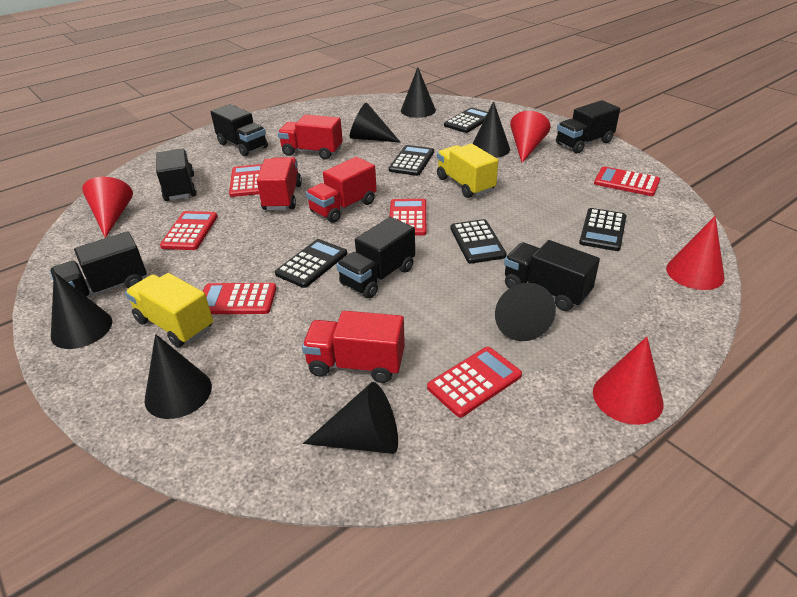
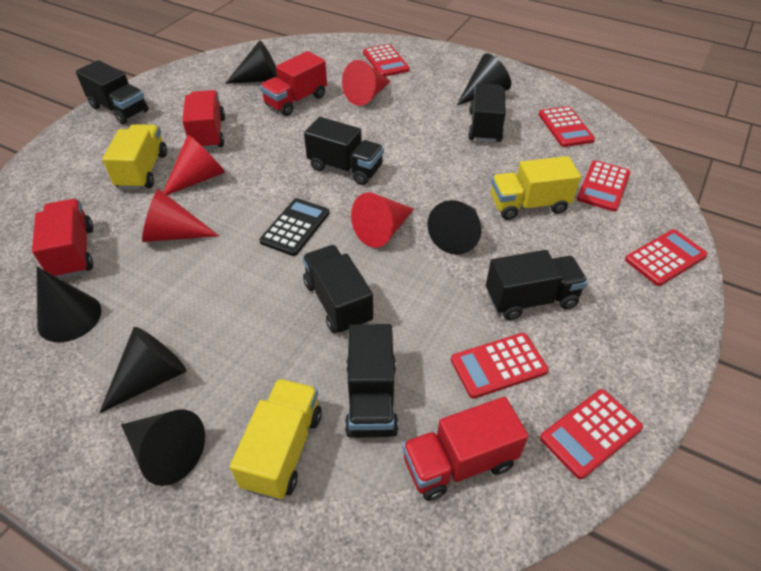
black calculator: 5 -> 1
black cone: 7 -> 6
yellow truck: 2 -> 3

